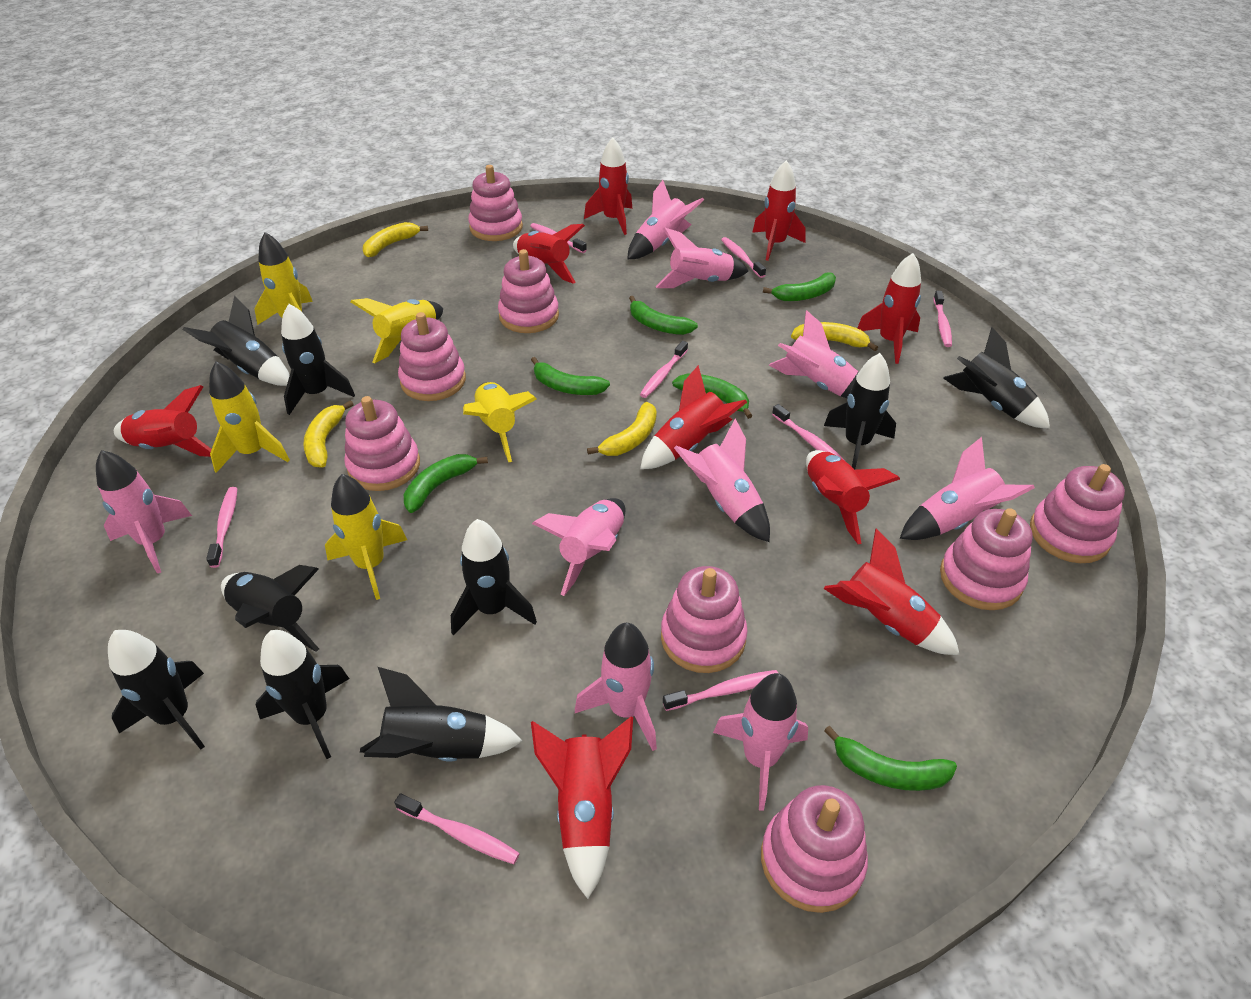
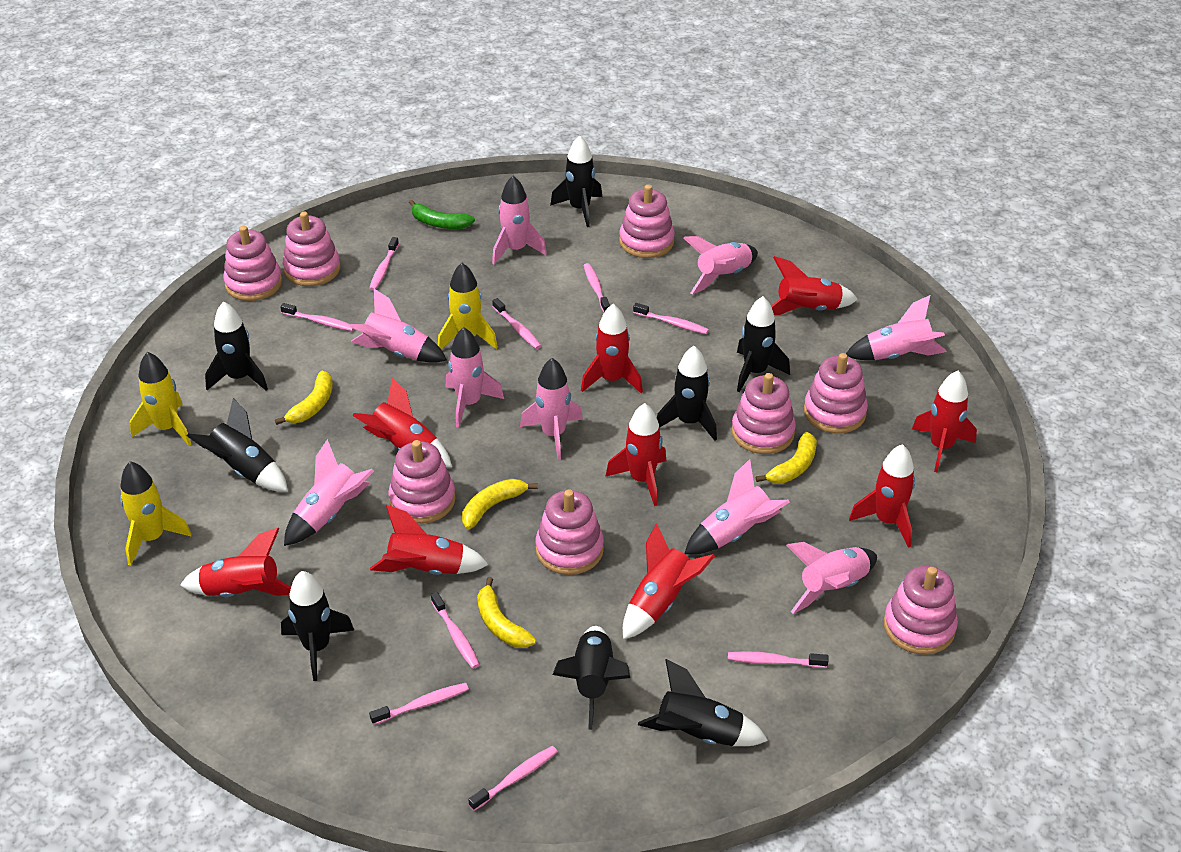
black rocket: 9 -> 8
green banana: 6 -> 1
pink toothbrush: 8 -> 9
yellow rocket: 5 -> 3

